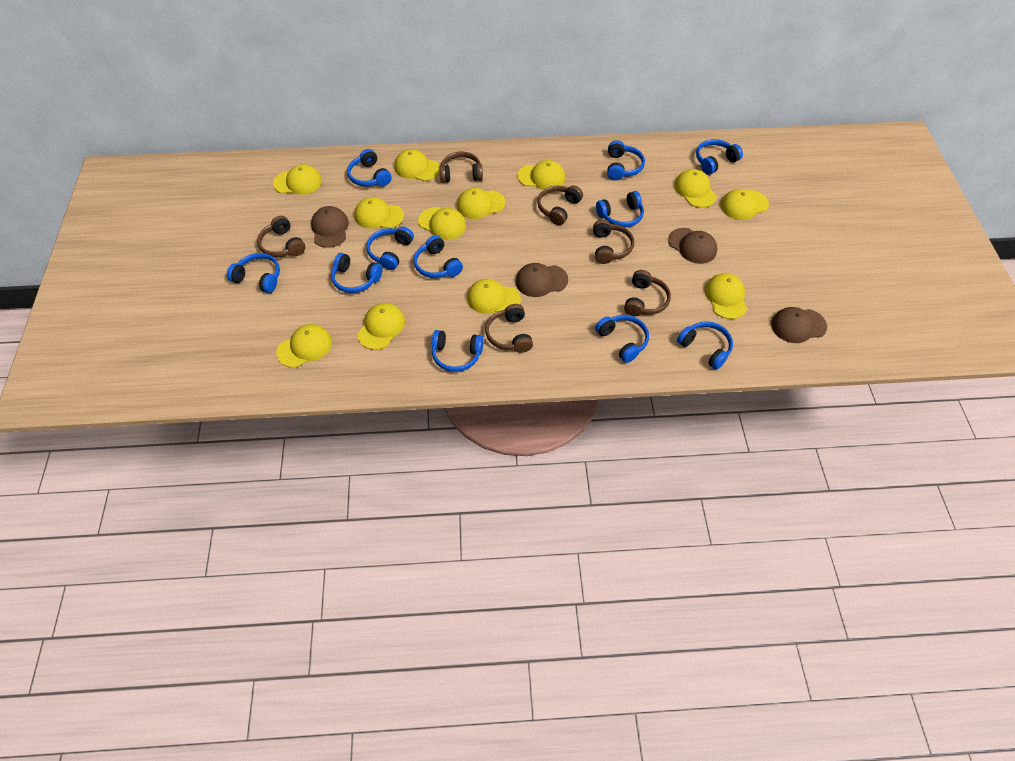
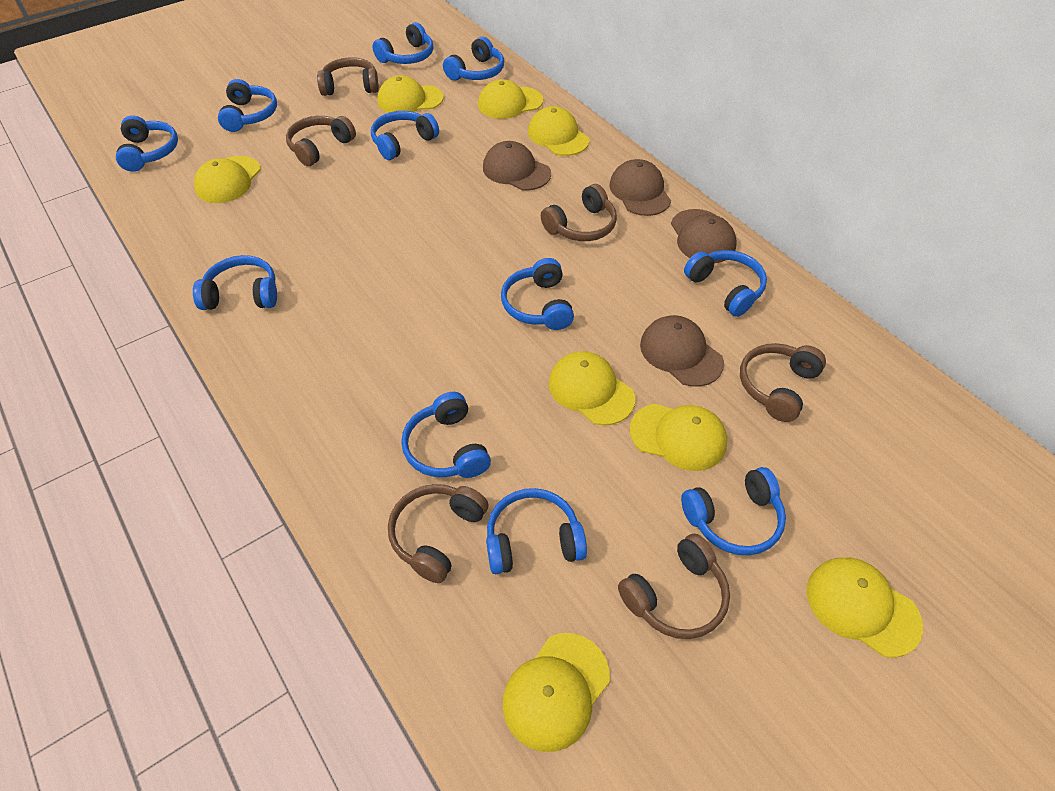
yellow cap: 12 -> 8

